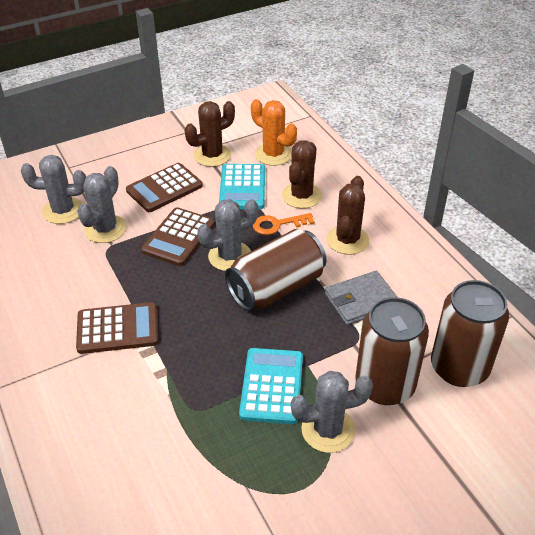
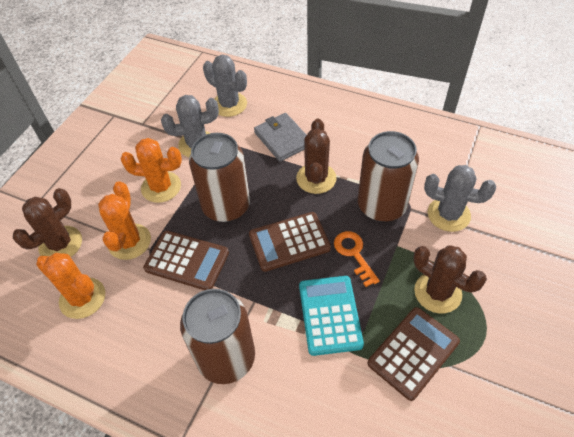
grey cactus: 4 -> 3
orange cactus: 1 -> 3
turquoise calculator: 2 -> 1

